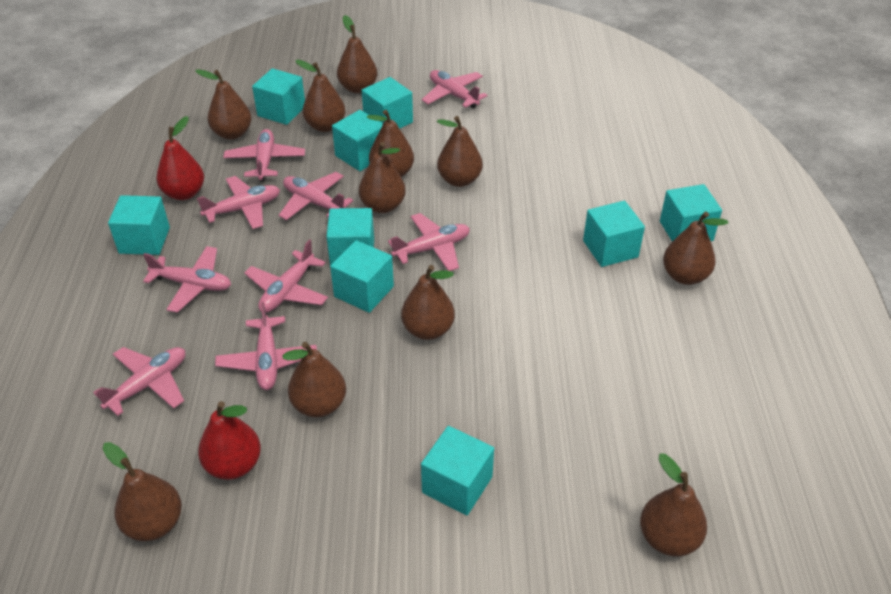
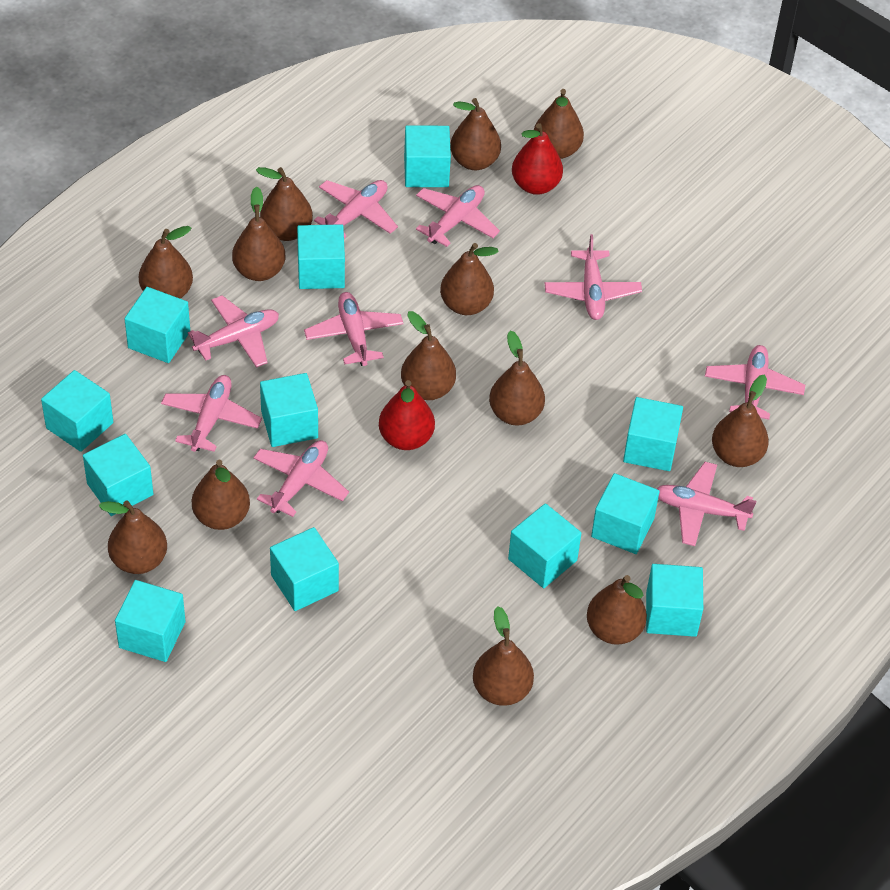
brown pear: 11 -> 13
turquoise cube: 9 -> 12

